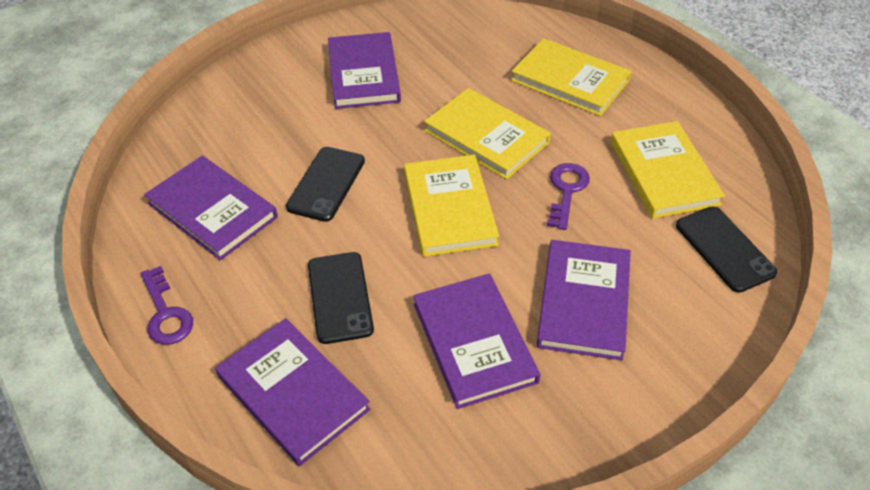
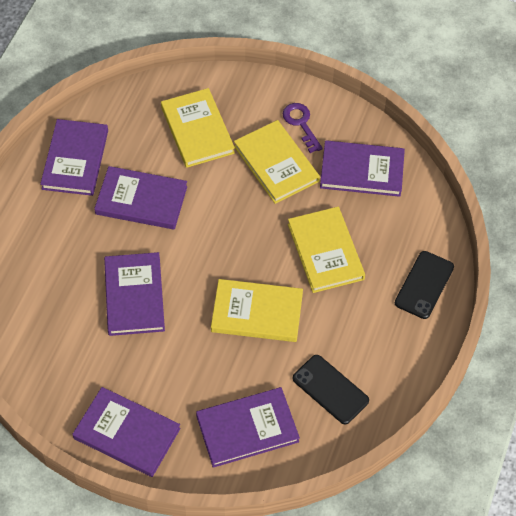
black phone: 3 -> 2
purple book: 5 -> 6
purple key: 2 -> 1

